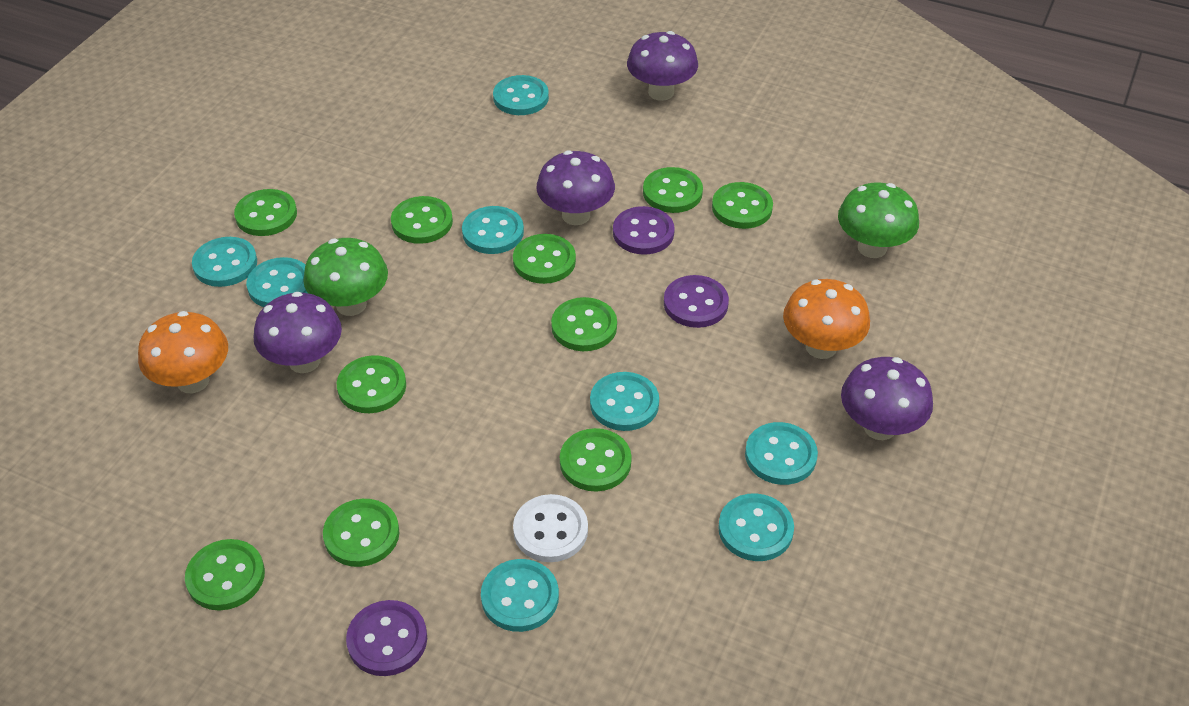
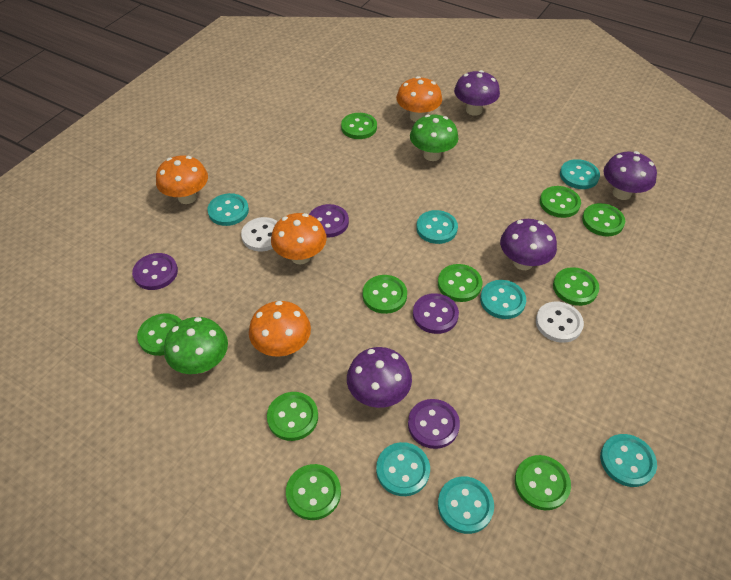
orange mushroom: 2 -> 4
purple button: 3 -> 4
turquoise button: 8 -> 7
white button: 1 -> 2

